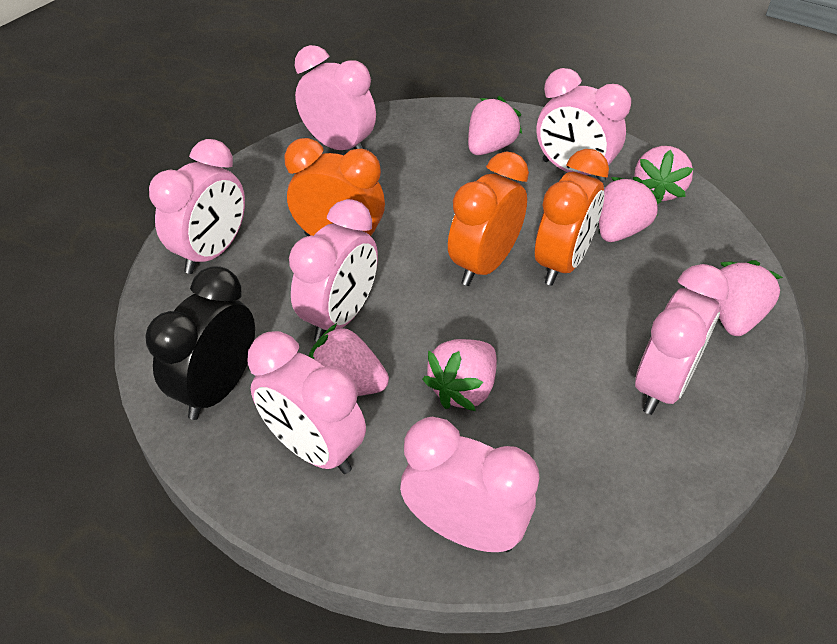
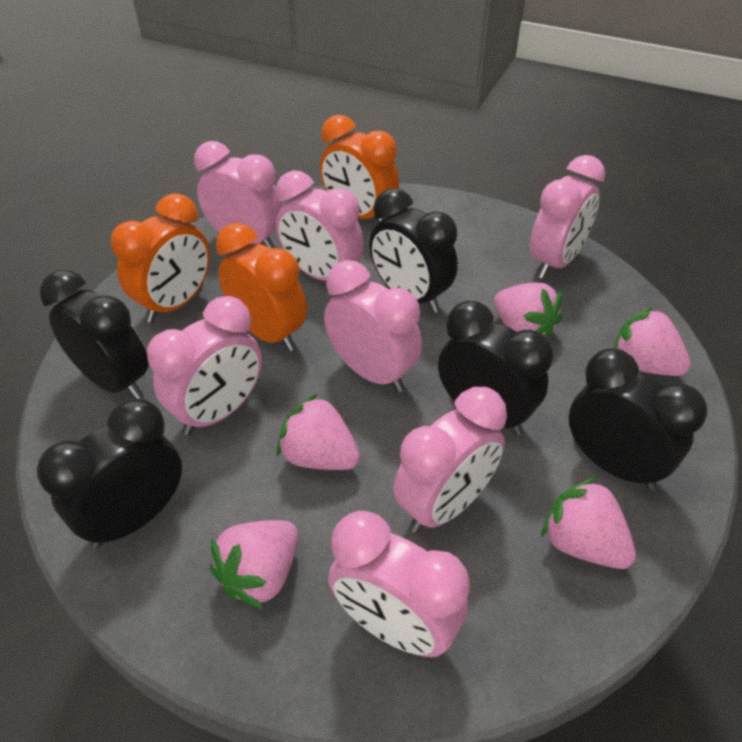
black clock: 1 -> 5
pink strawberry: 6 -> 5

